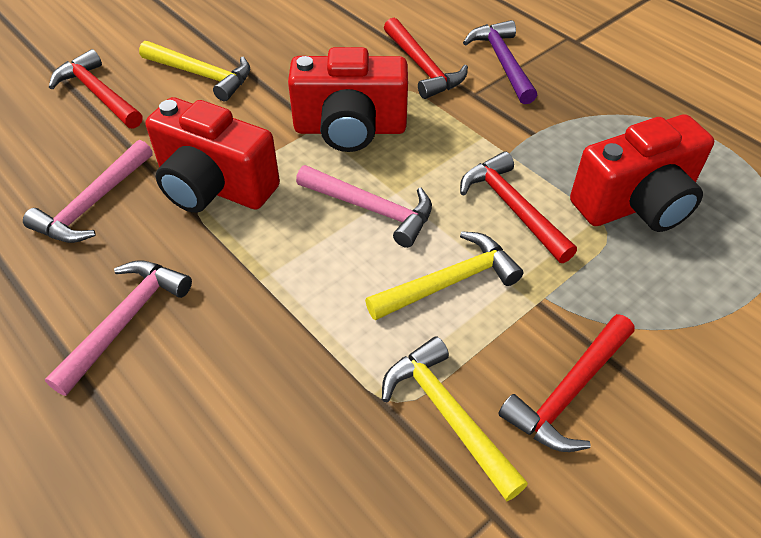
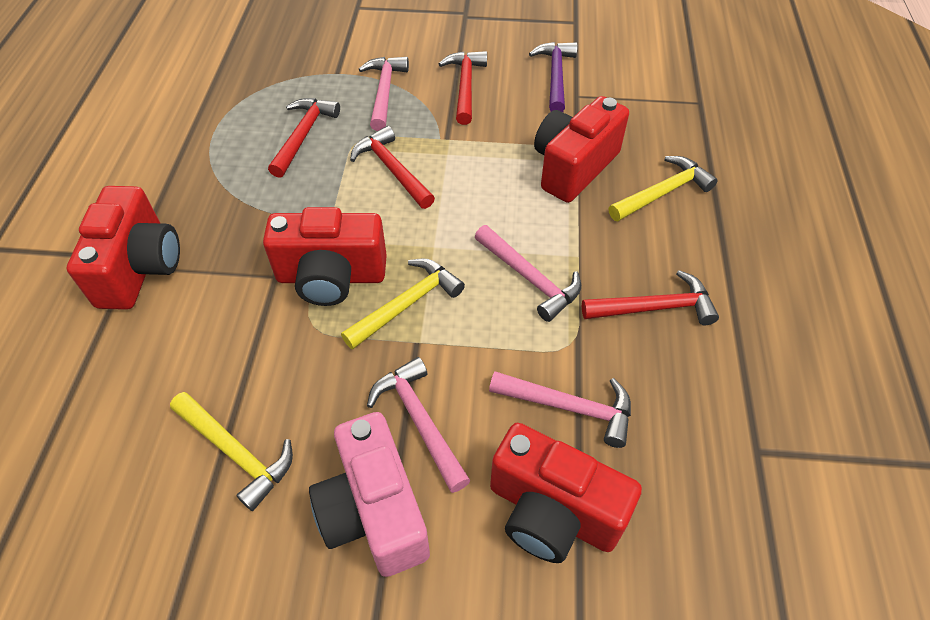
pink camera: 0 -> 1
pink hammer: 3 -> 4
red camera: 3 -> 4

